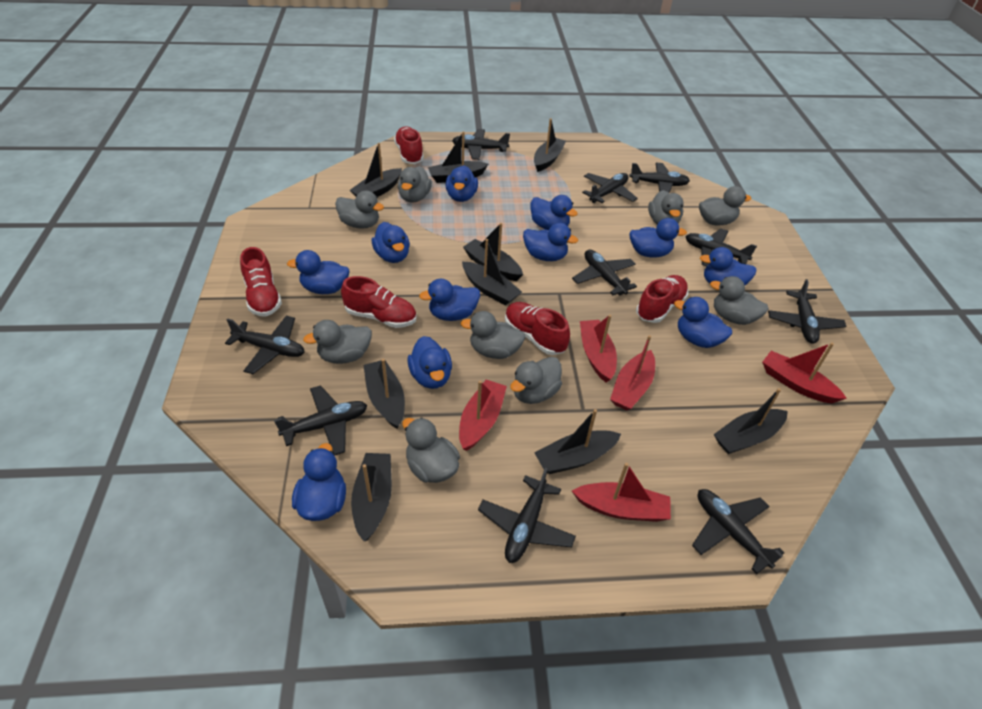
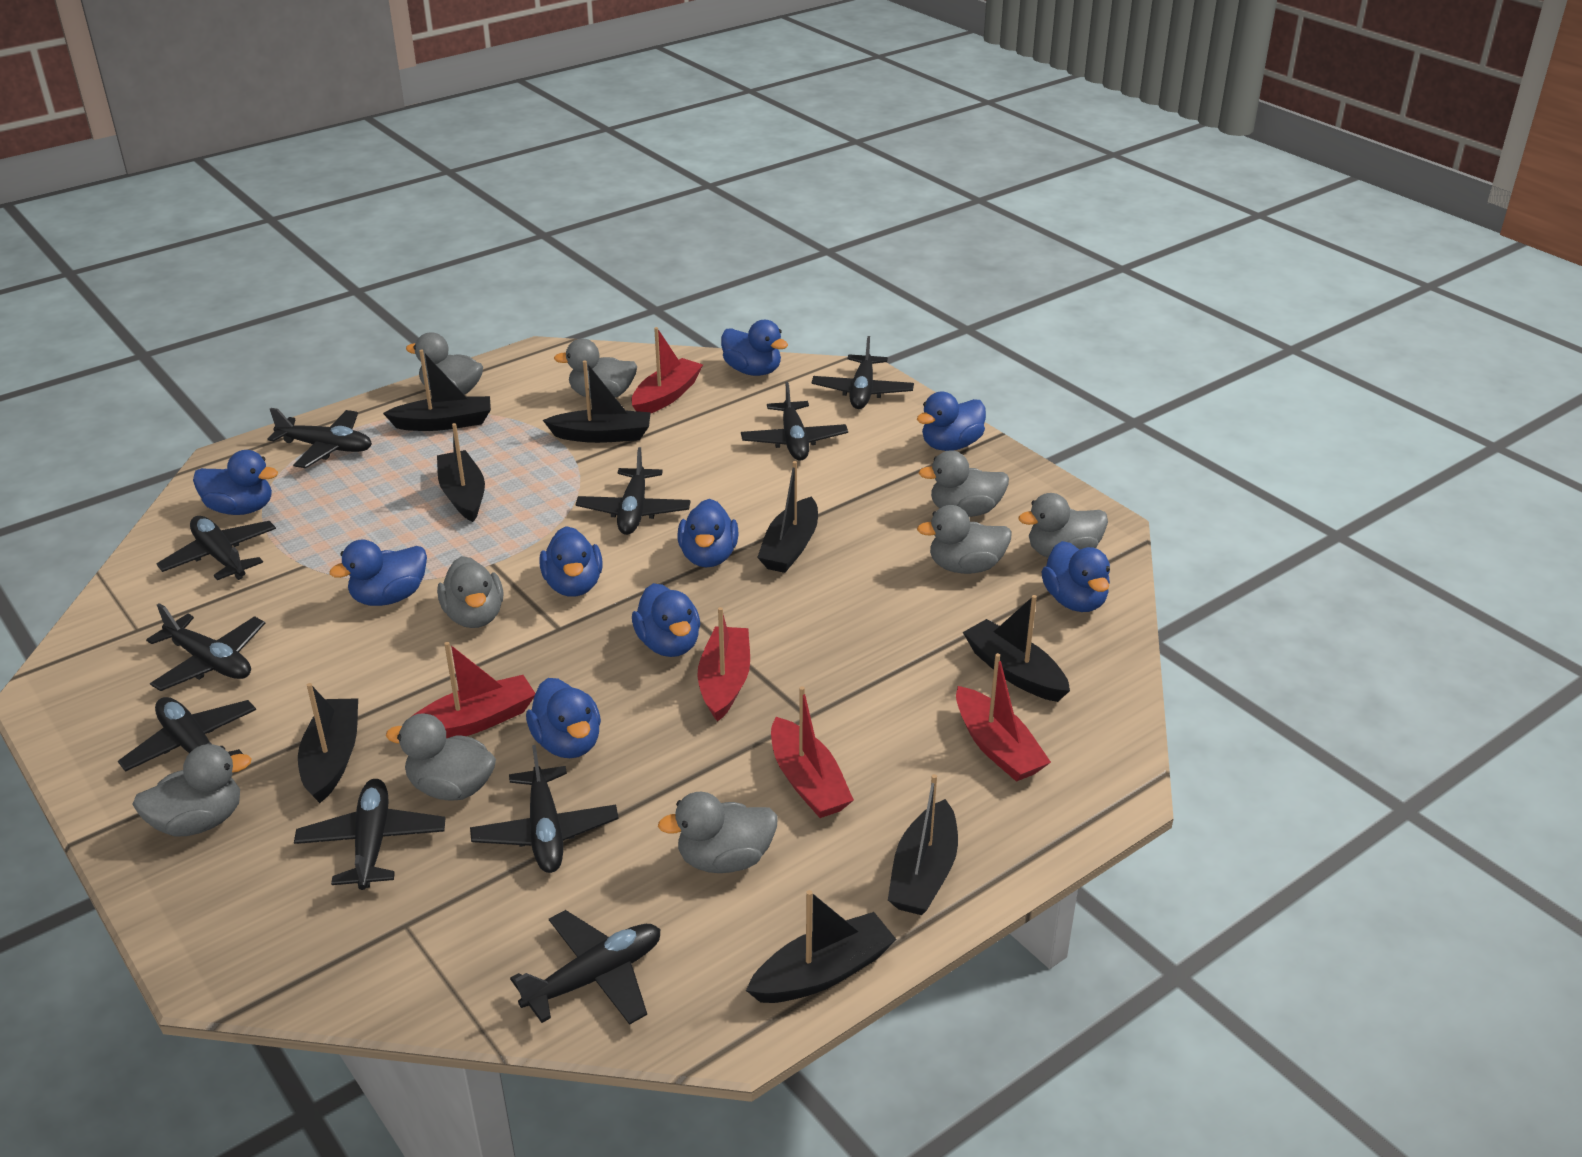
black boat: 9 -> 8
blue duck: 11 -> 9
red shoe: 5 -> 0

